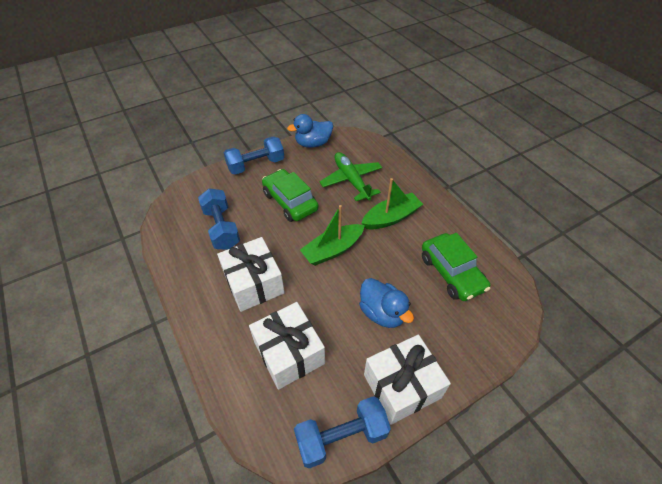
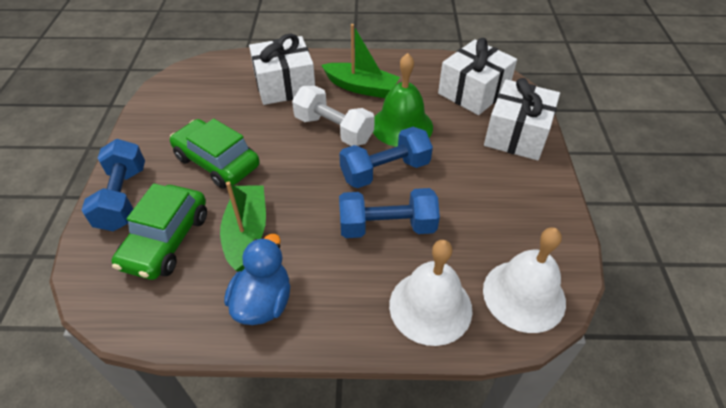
blue duck: 2 -> 1
green bell: 0 -> 1
green plane: 1 -> 0
white bell: 0 -> 2
white dumbbell: 0 -> 1

